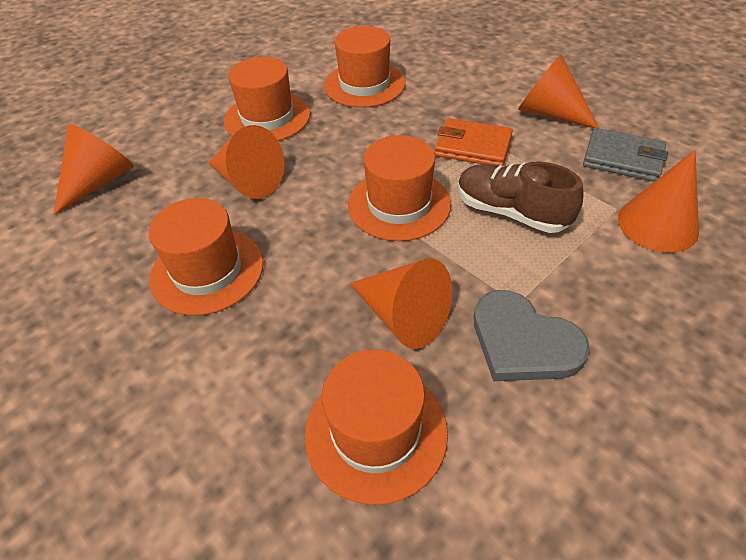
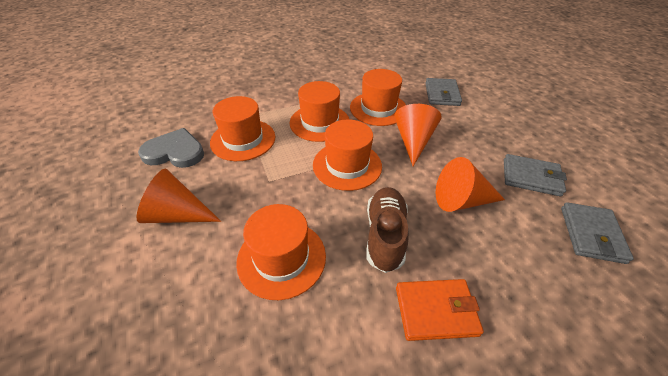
grey wallet: 1 -> 3
orange cone: 5 -> 3

